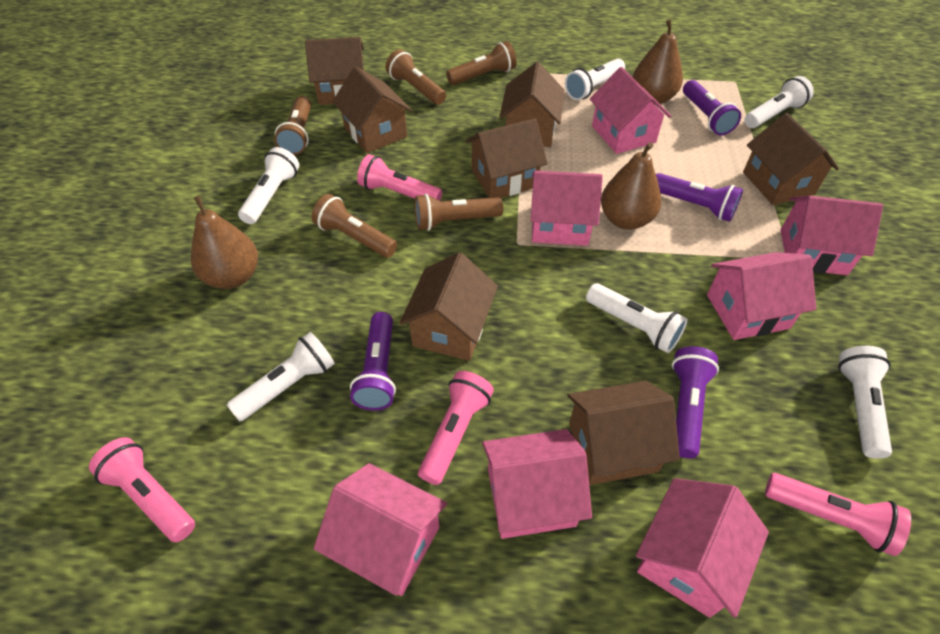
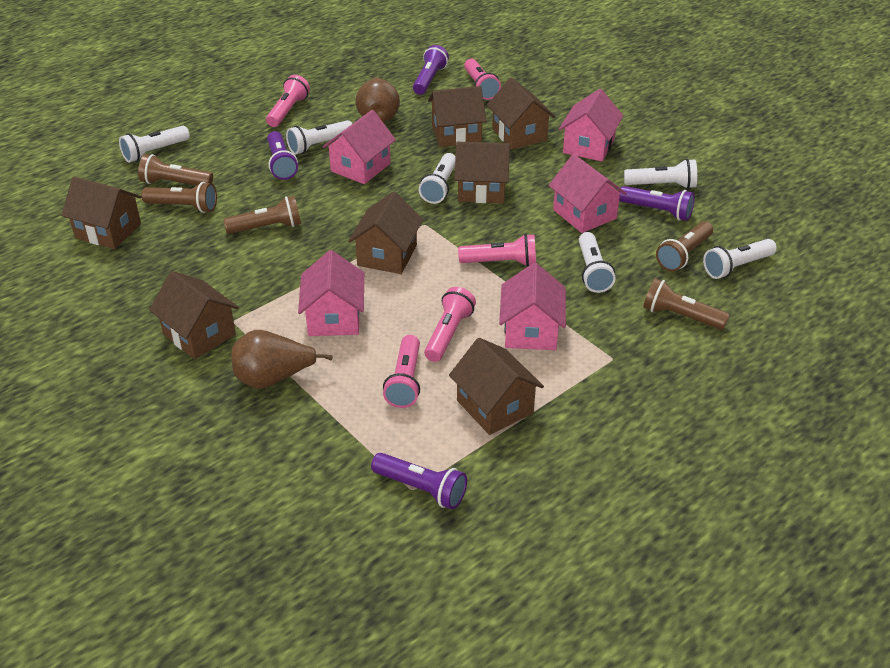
brown pear: 3 -> 2
pink flashlight: 4 -> 5
pink house: 7 -> 5

